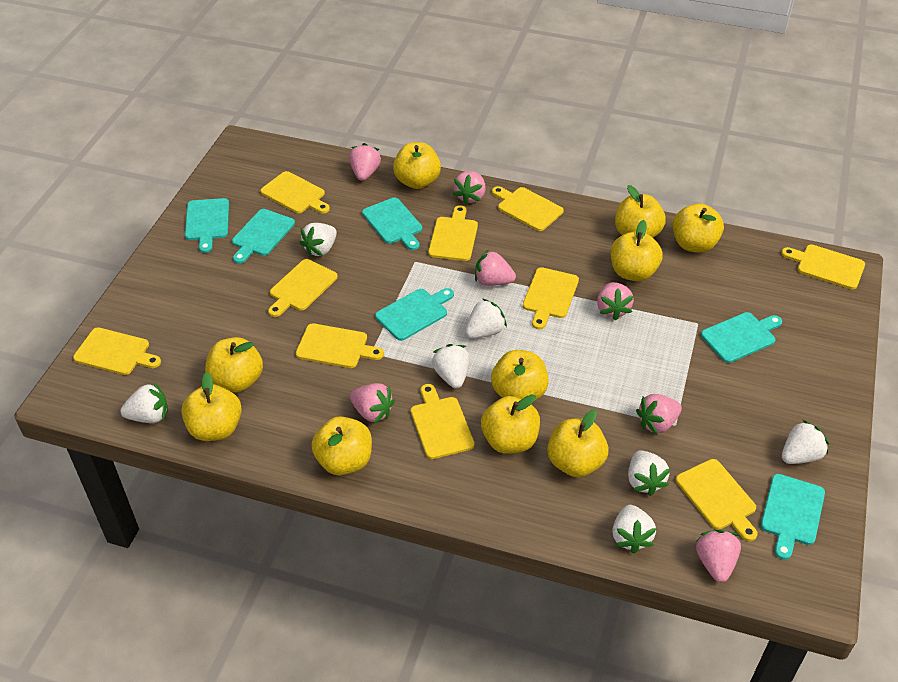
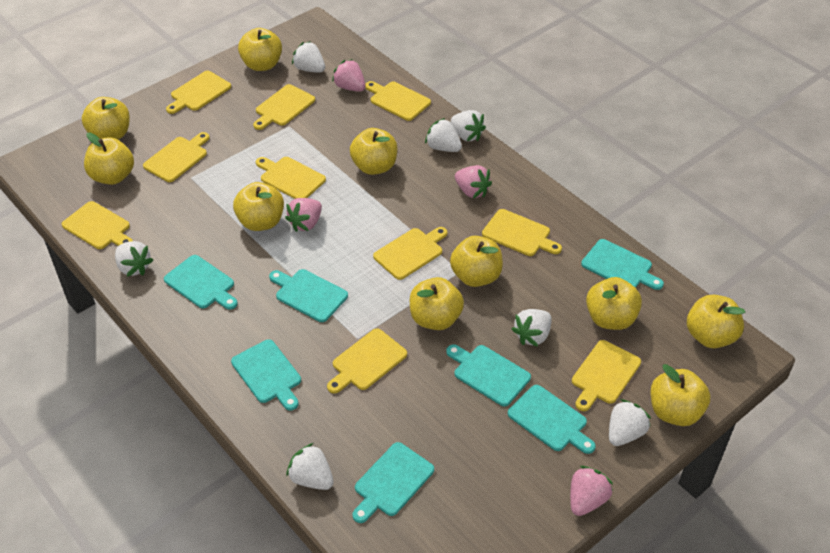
pink strawberry: 7 -> 4
turquoise cutting board: 6 -> 7

